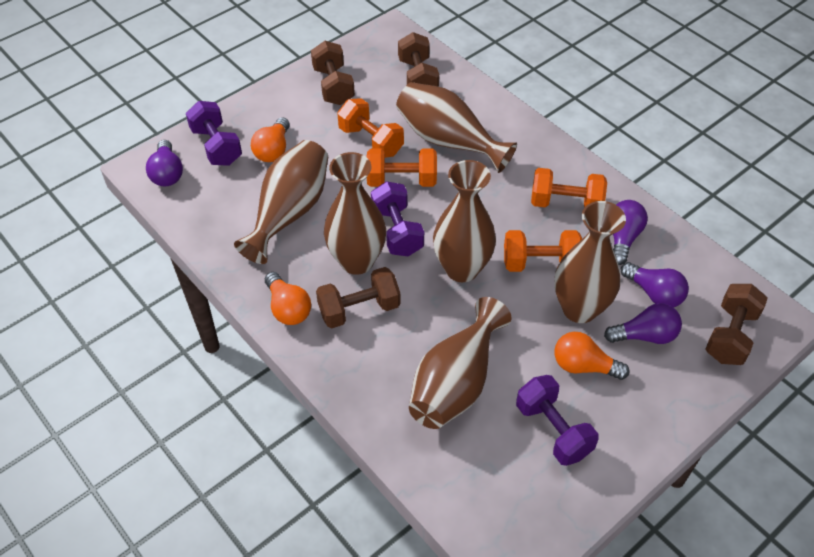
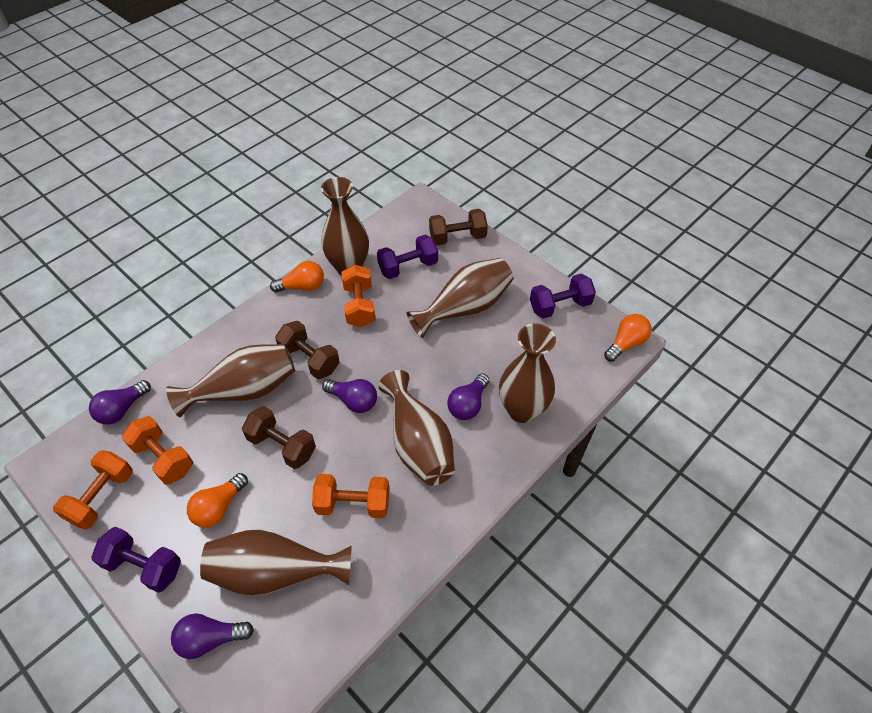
brown dumbbell: 4 -> 3

